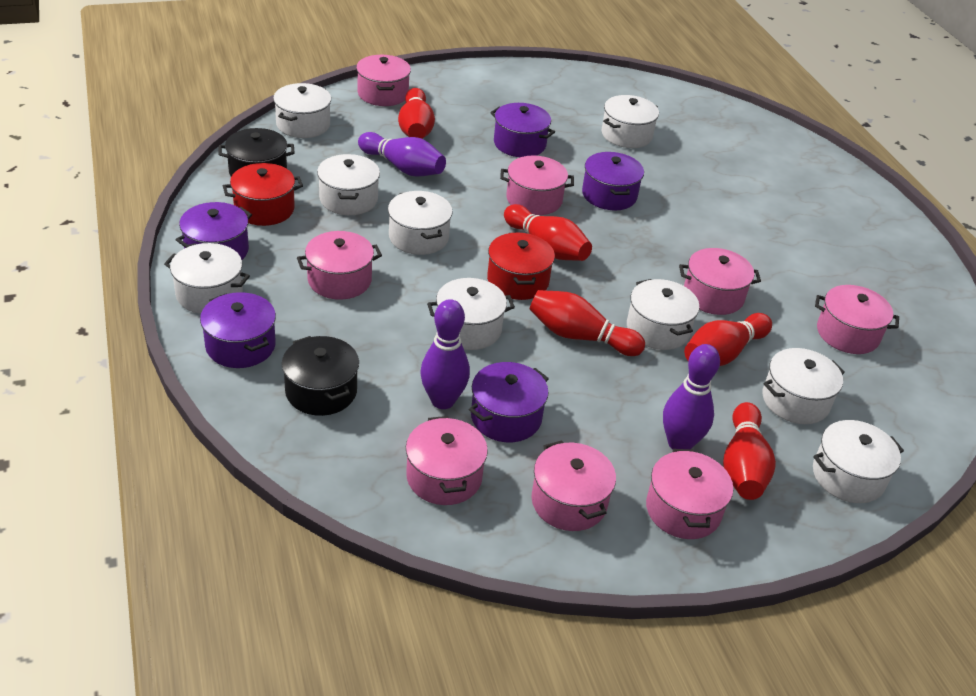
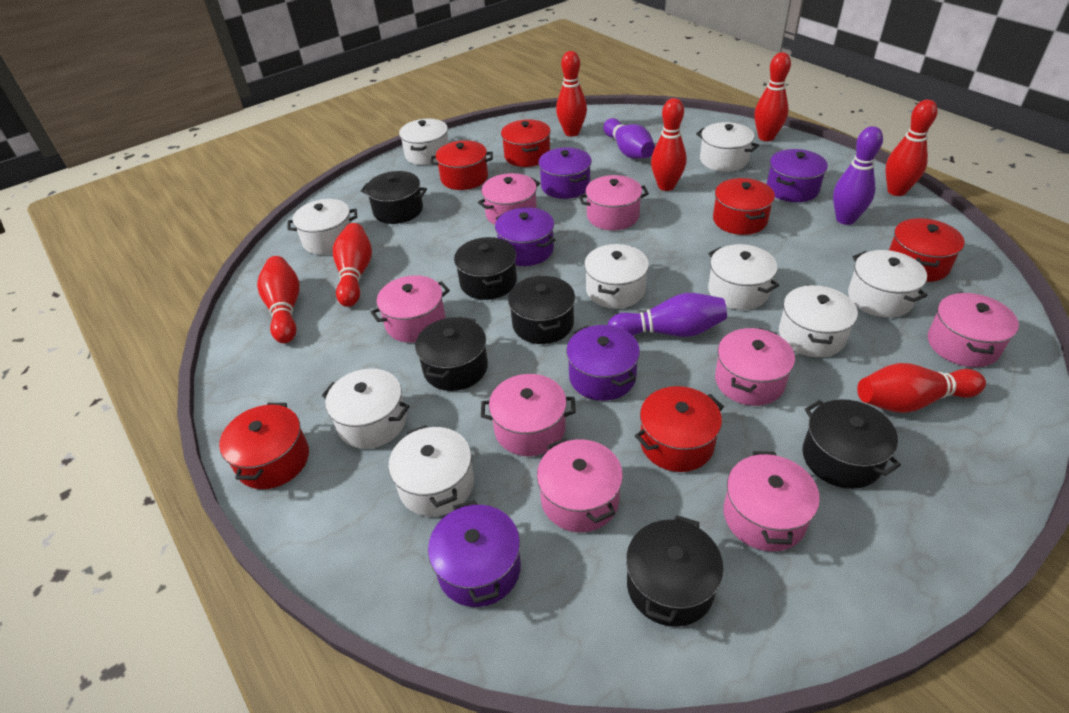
black pot: 2 -> 6
red bowling pin: 5 -> 7
red pot: 2 -> 6

